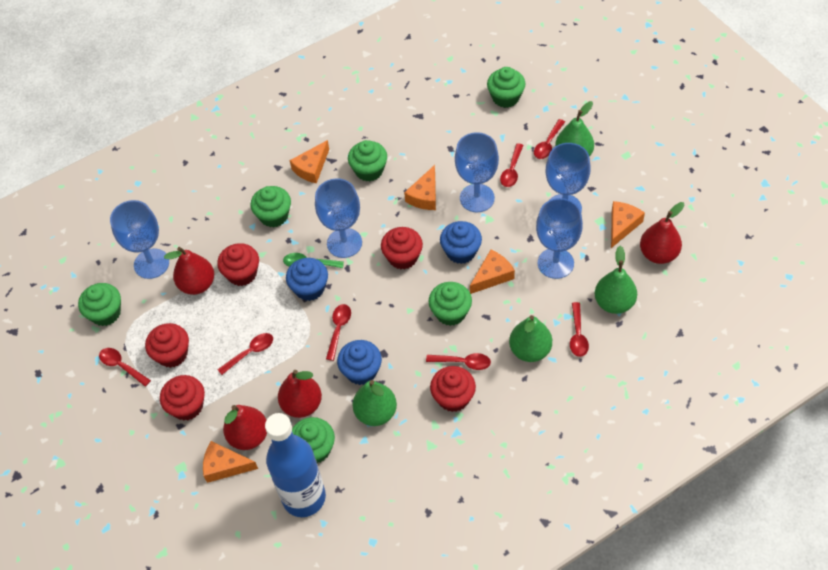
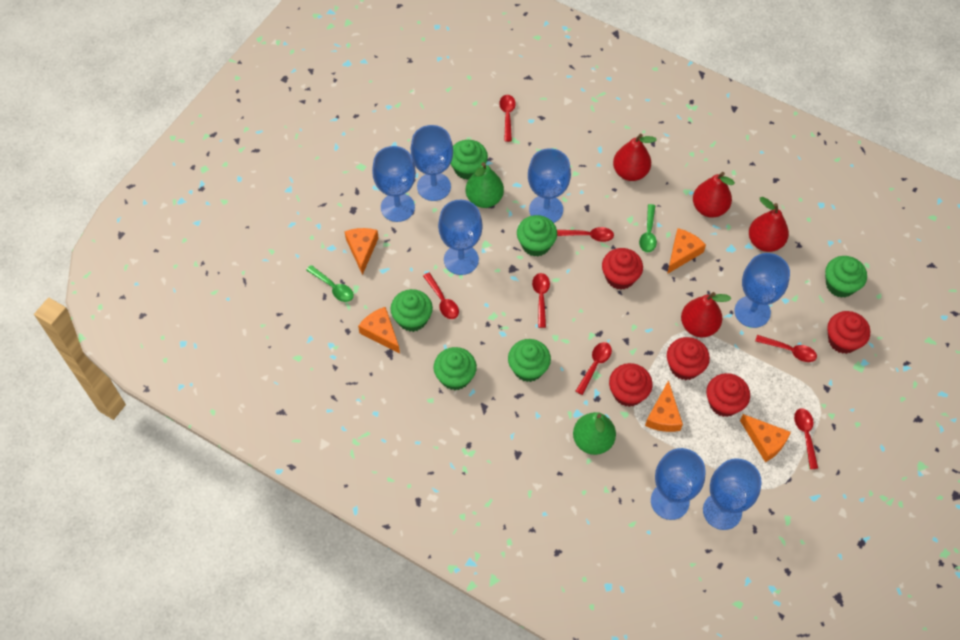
blue bottle: 1 -> 0
blue cupcake: 3 -> 0
blue goblet: 5 -> 7
green pear: 4 -> 2
green spoon: 1 -> 2

